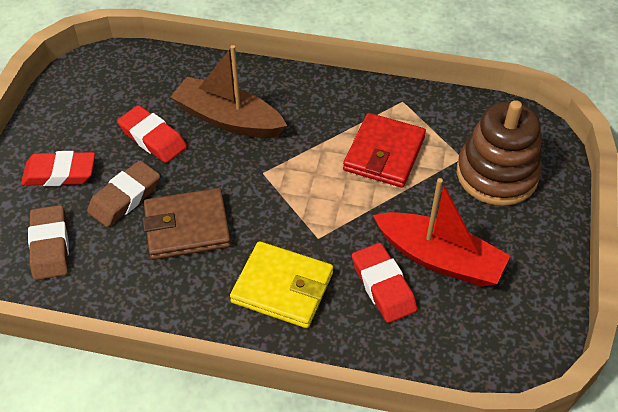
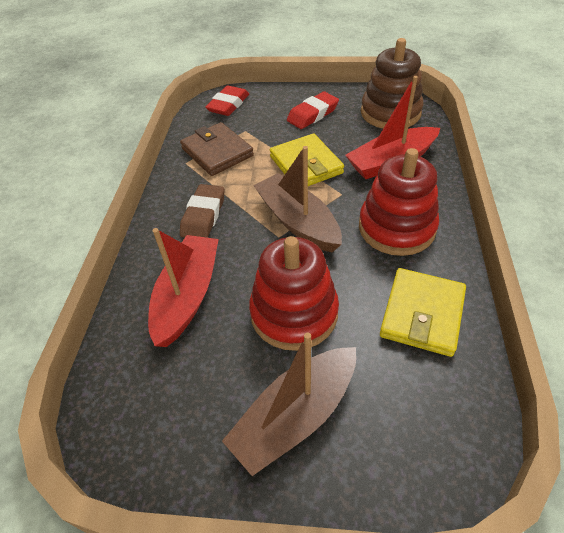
brown boat: 1 -> 2
brown eraser: 2 -> 1
red boat: 1 -> 2
red eraser: 3 -> 2
red stacking toy: 0 -> 2
red wallet: 1 -> 0
yellow wallet: 1 -> 2

